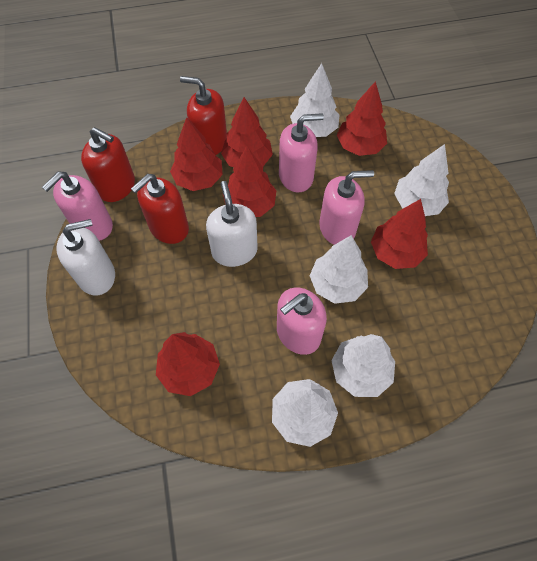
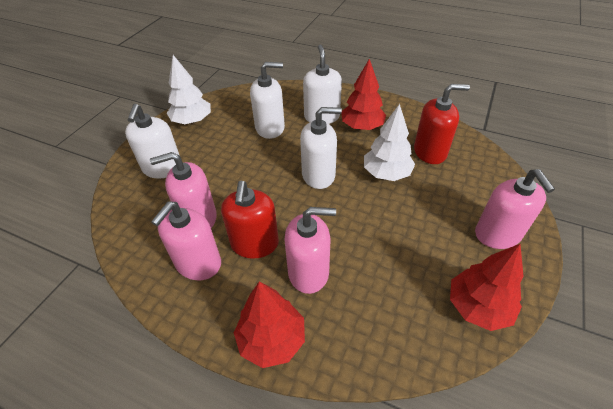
red soap dispenser: 3 -> 2
red tree: 6 -> 3
white soap dispenser: 2 -> 4
white tree: 5 -> 2

